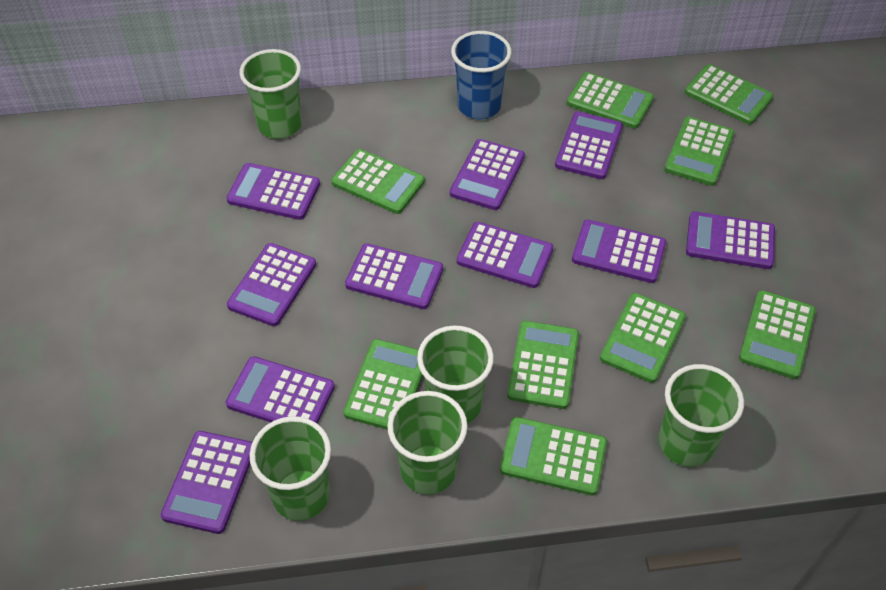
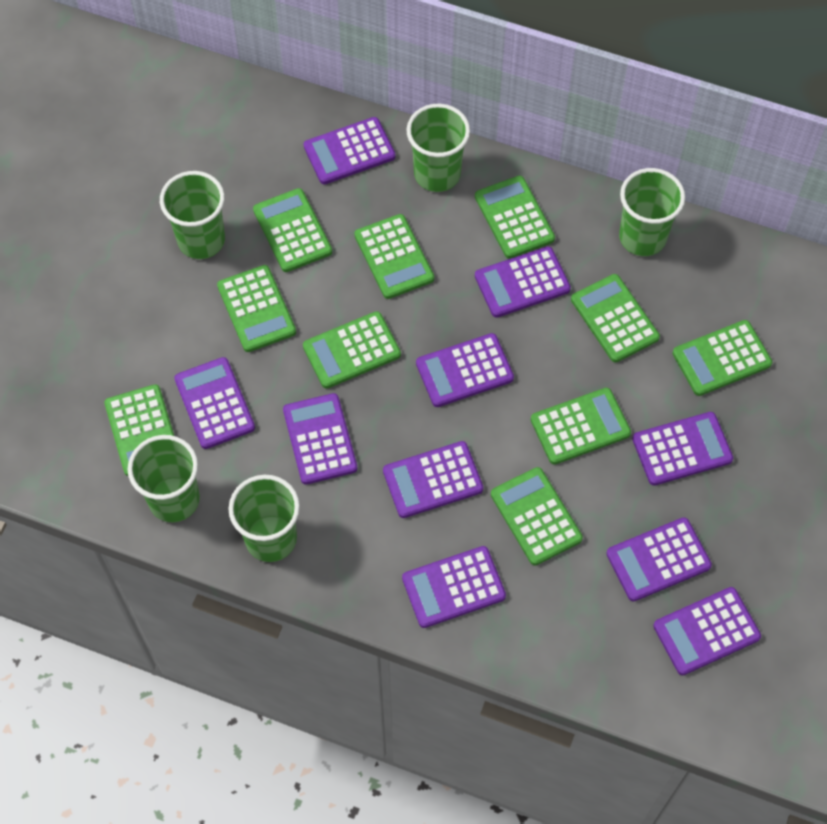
blue cup: 1 -> 0
green calculator: 9 -> 10

